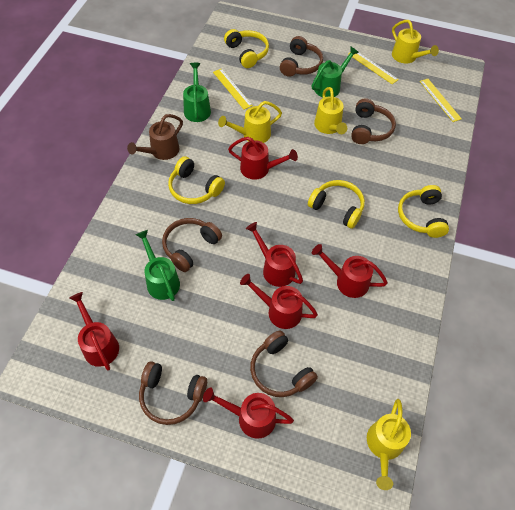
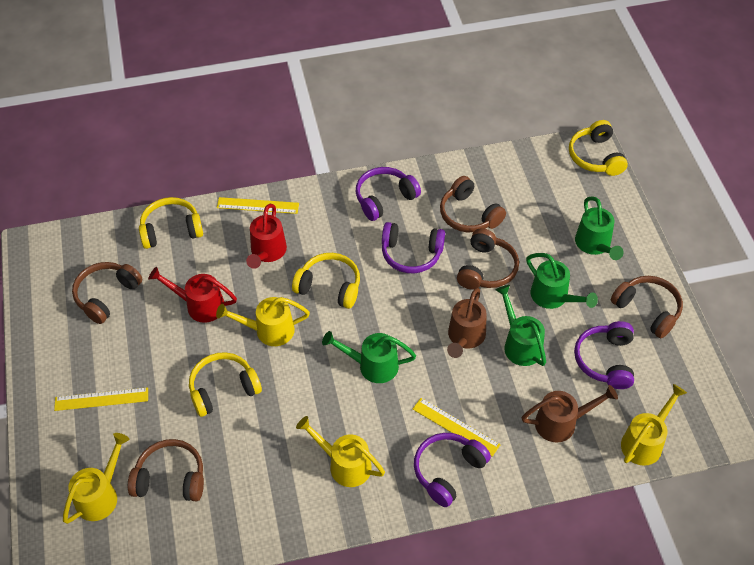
brown watering can: 1 -> 2
green watering can: 3 -> 4
purple headphones: 0 -> 4
red watering can: 6 -> 2

